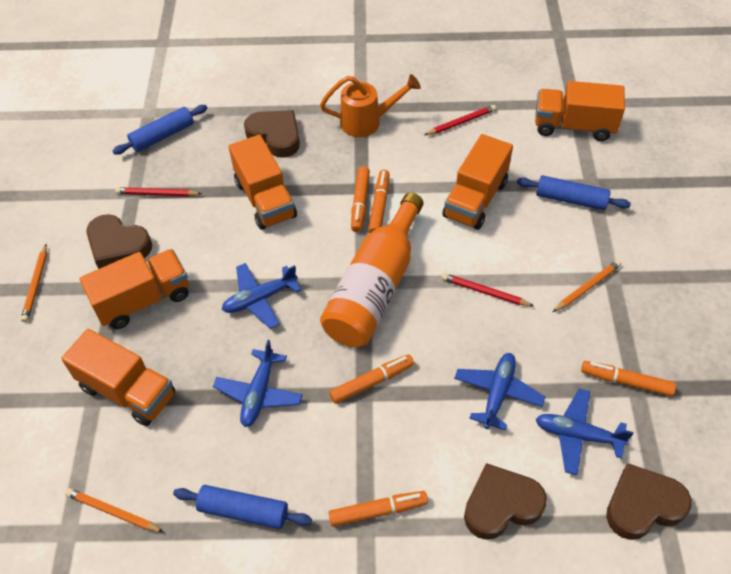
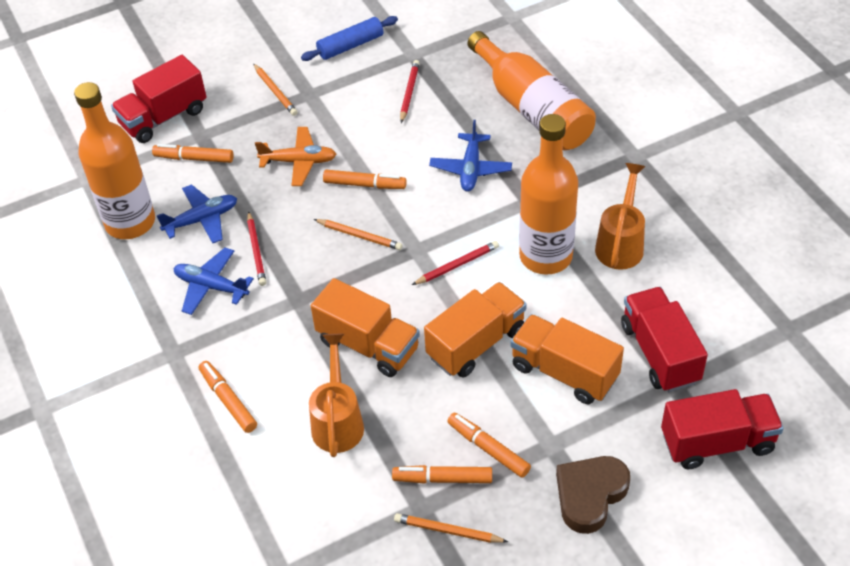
blue plane: 4 -> 3
blue rolling pin: 3 -> 1
brown heart: 4 -> 1
orange bottle: 1 -> 3
orange plane: 0 -> 1
orange truck: 5 -> 3
orange watering can: 1 -> 2
red truck: 0 -> 3

